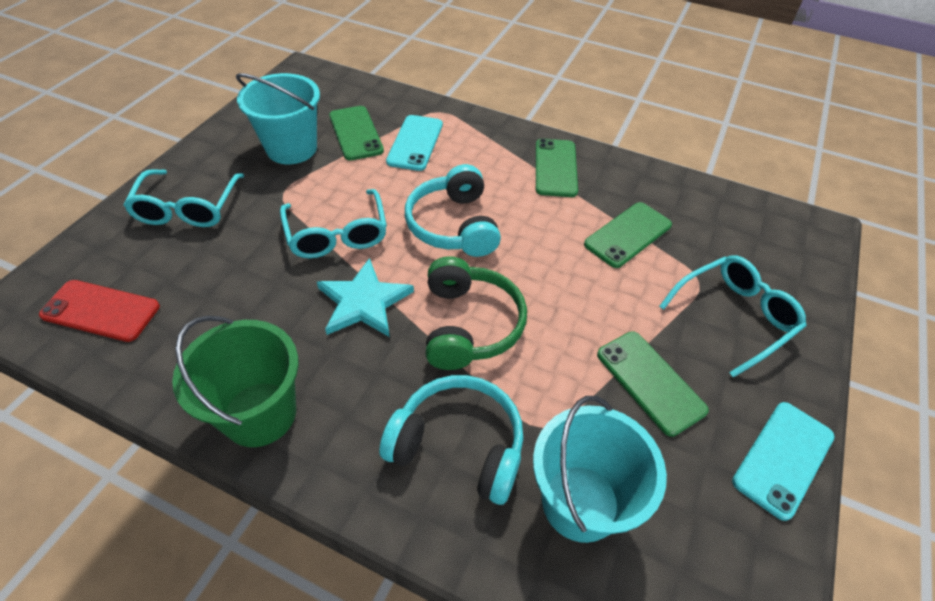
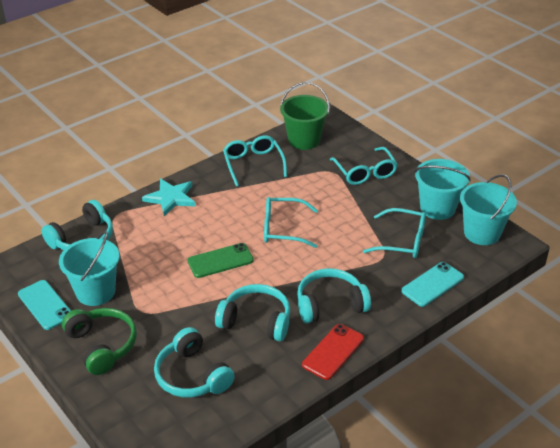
green phone: 4 -> 1
turquoise bucket: 2 -> 3
turquoise glasses: 3 -> 4
turquoise headphones: 2 -> 4

